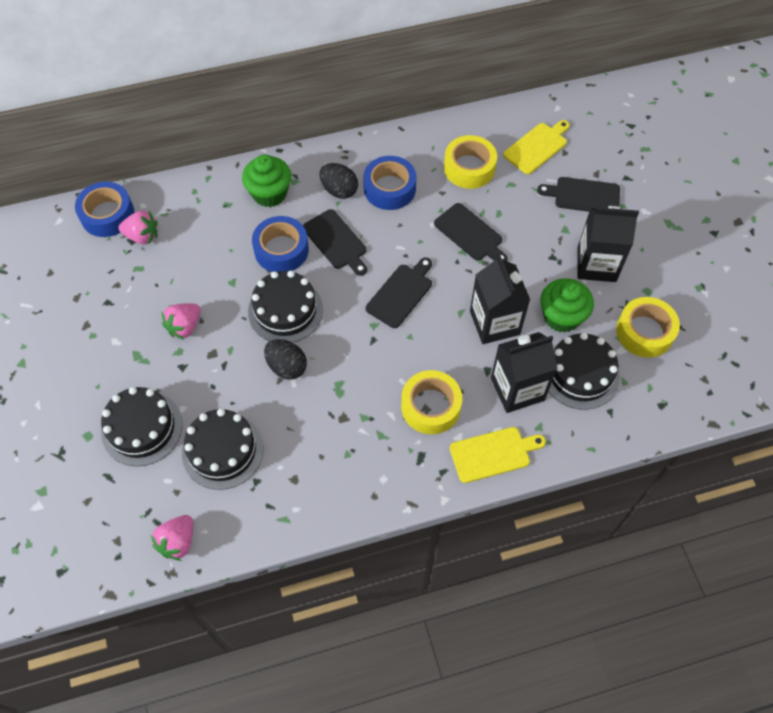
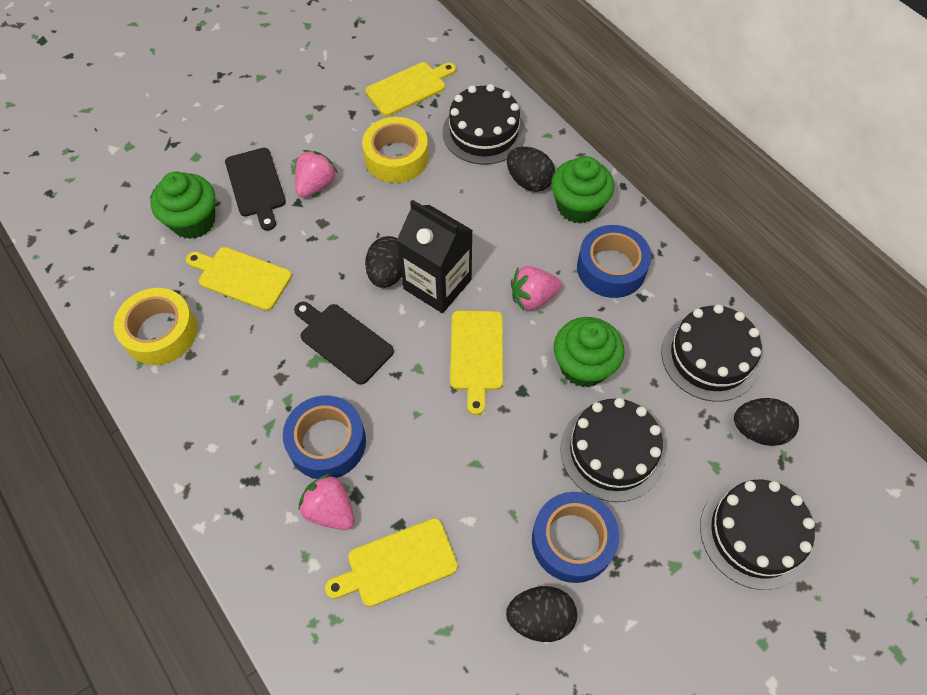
black carton: 3 -> 1
black cutting board: 4 -> 2
black egg: 2 -> 4
green cupcake: 2 -> 3
yellow cutting board: 2 -> 4
yellow tape: 3 -> 2

